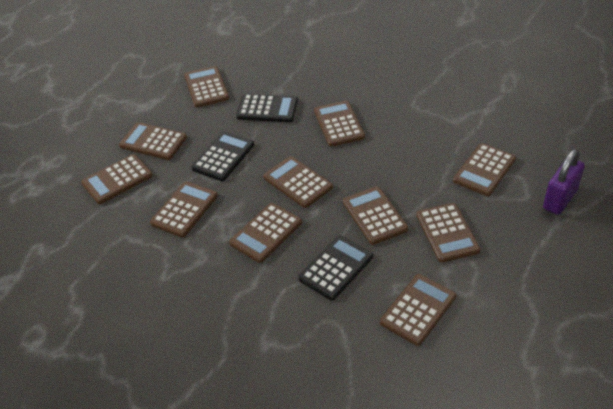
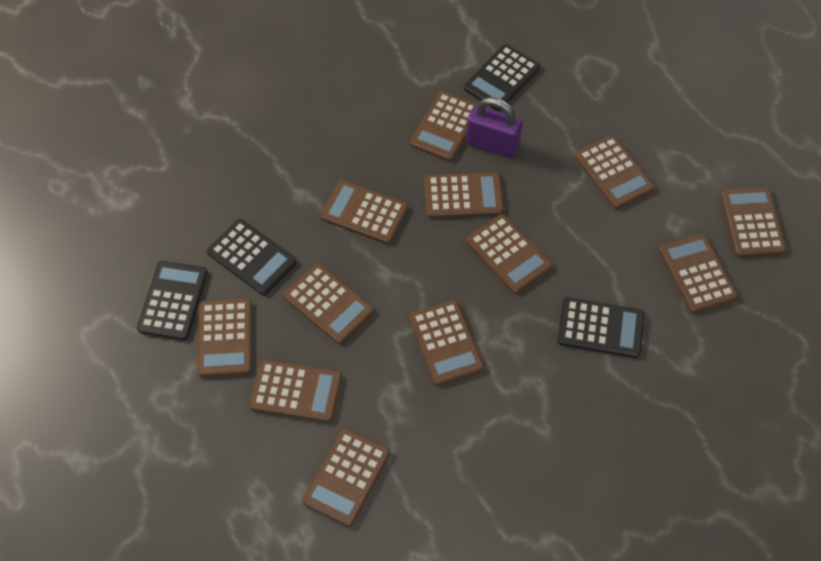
black calculator: 3 -> 4
brown calculator: 11 -> 12

